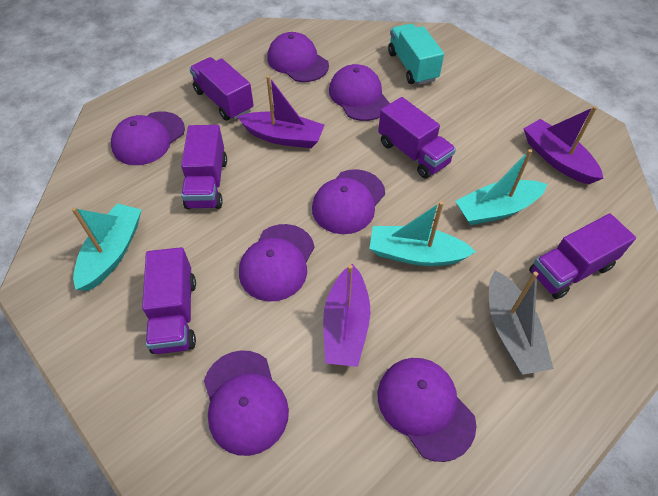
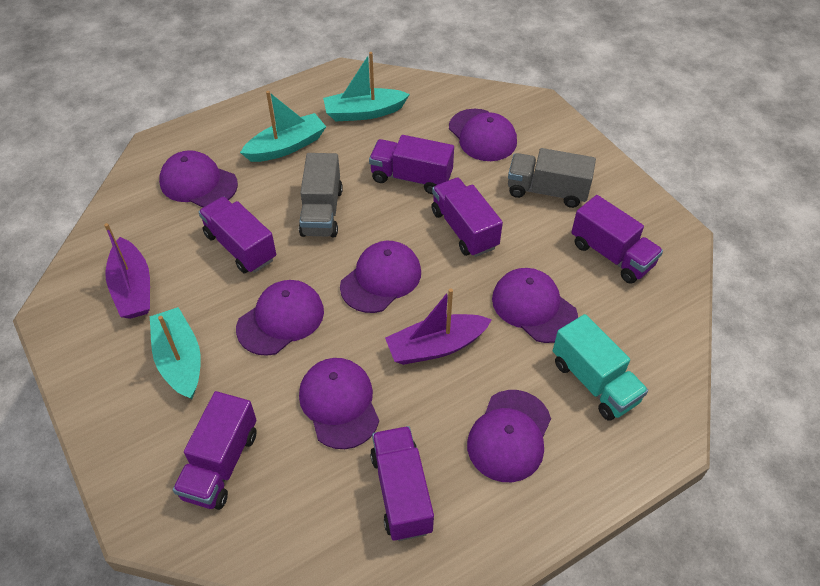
grey boat: 1 -> 0
grey truck: 0 -> 2
purple boat: 3 -> 2
purple truck: 5 -> 6

